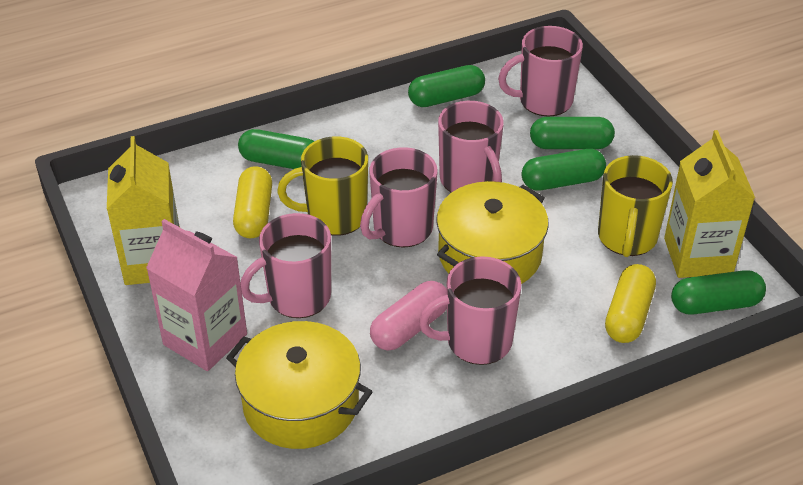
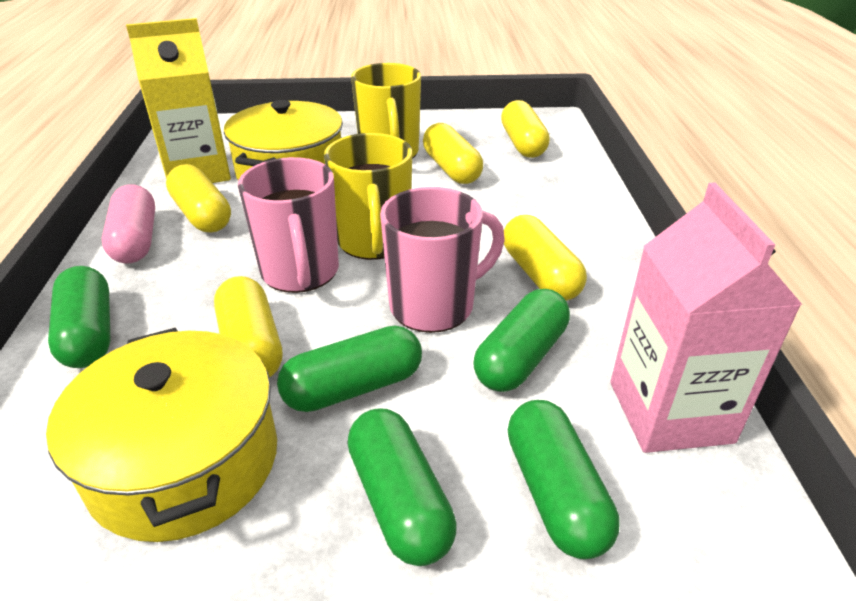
pink mug: 5 -> 2
yellow capsule: 2 -> 5
yellow carton: 2 -> 1

